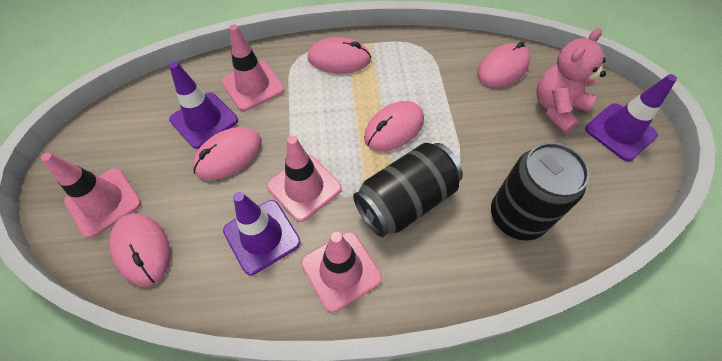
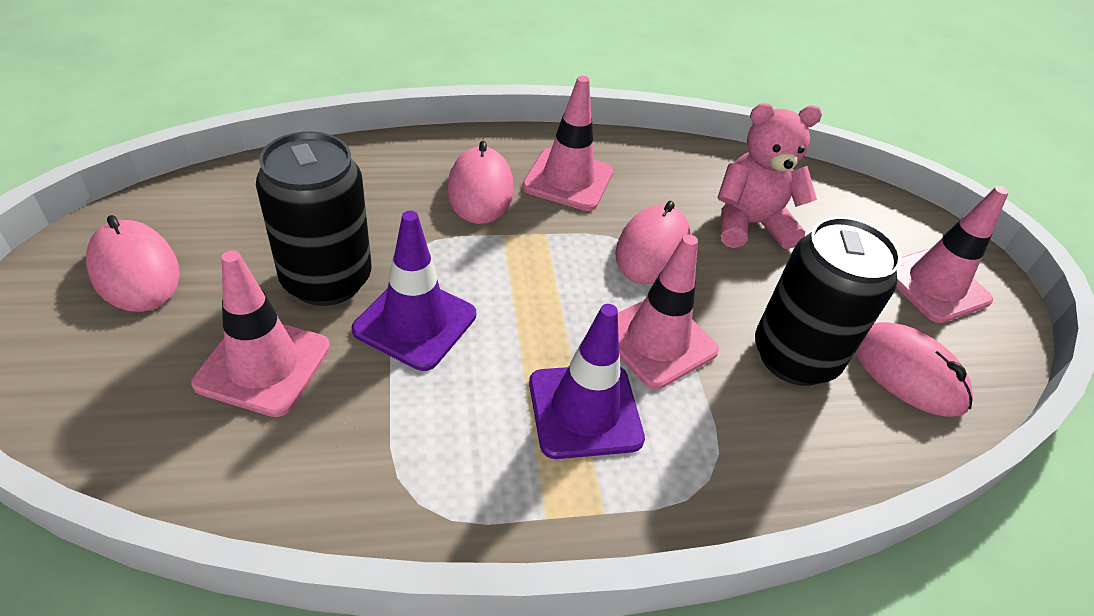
pink mouse: 5 -> 4
purple traffic cone: 3 -> 2

